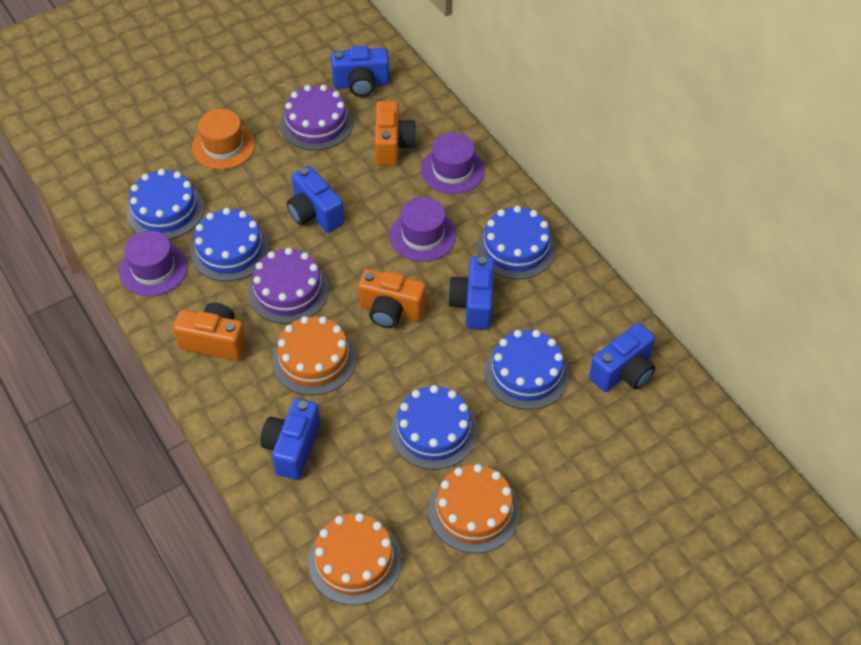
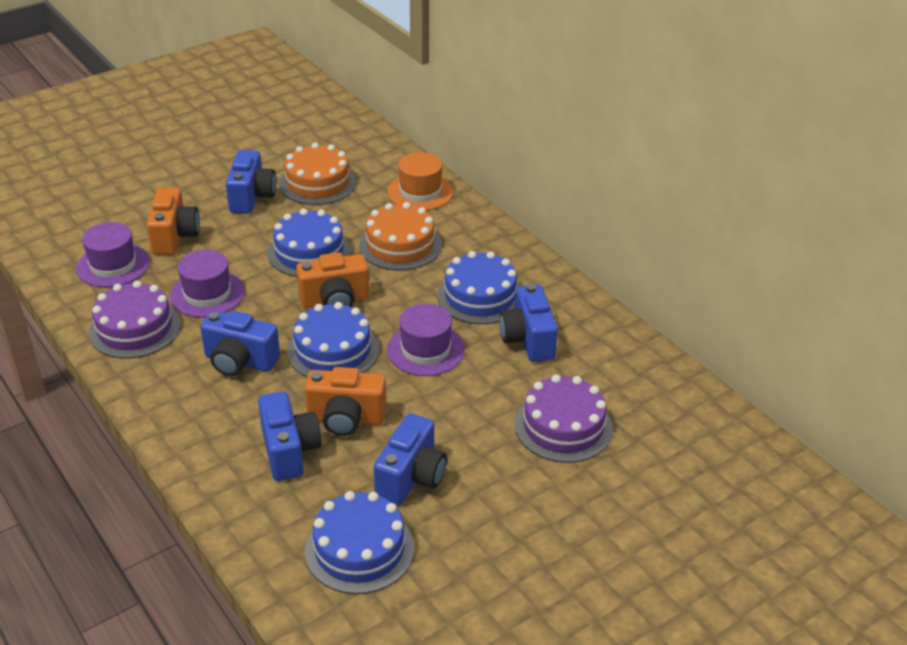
blue cake: 5 -> 4
orange cake: 3 -> 2

